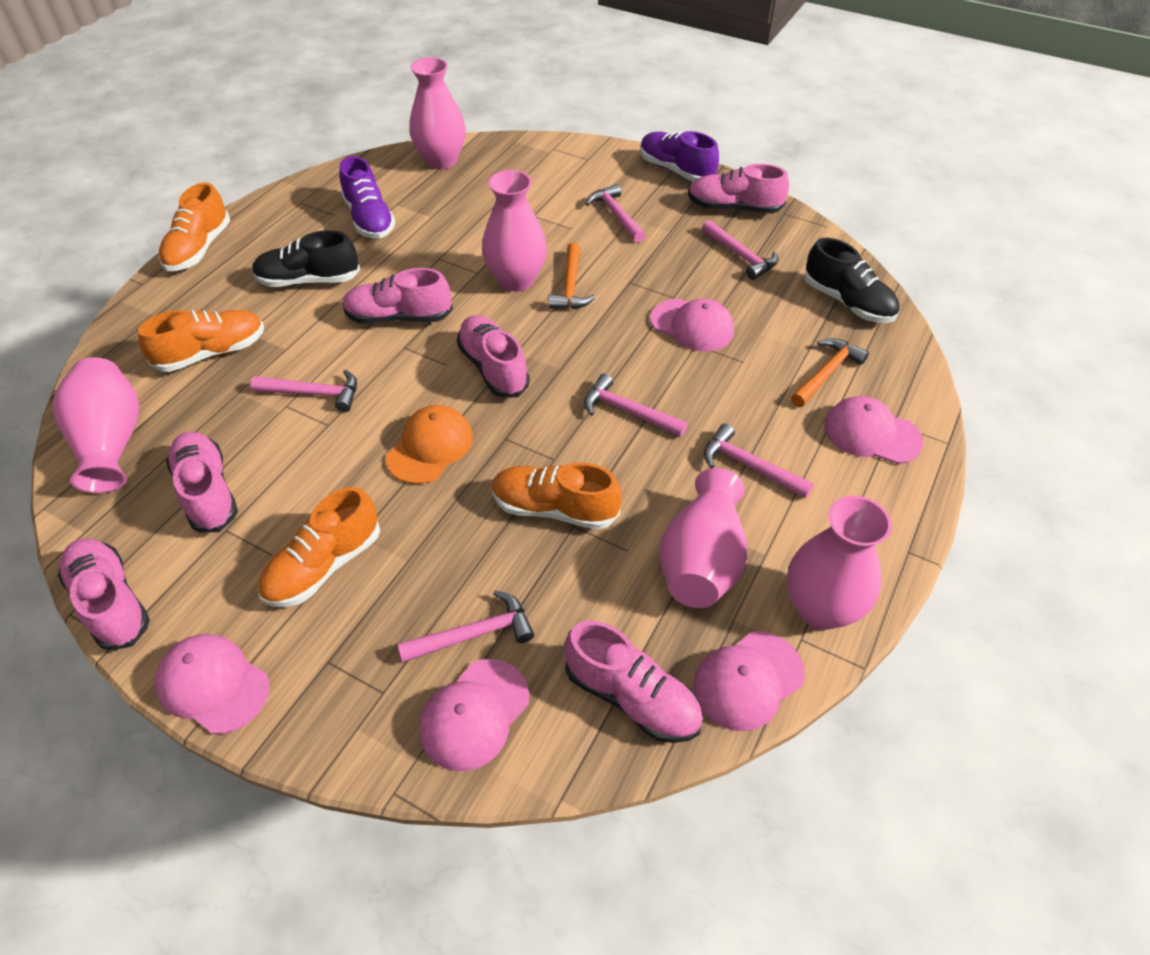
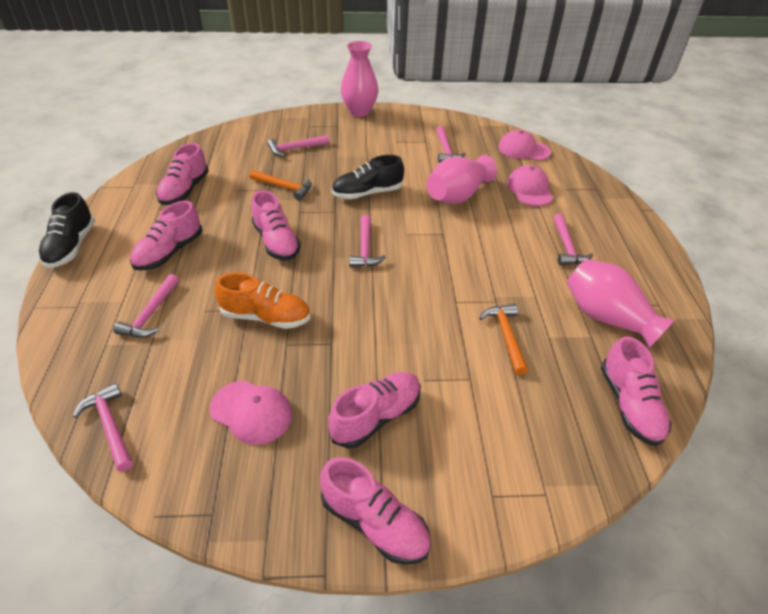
orange cap: 1 -> 0
orange shoe: 4 -> 1
pink cap: 5 -> 3
pink vase: 5 -> 3
purple shoe: 2 -> 0

